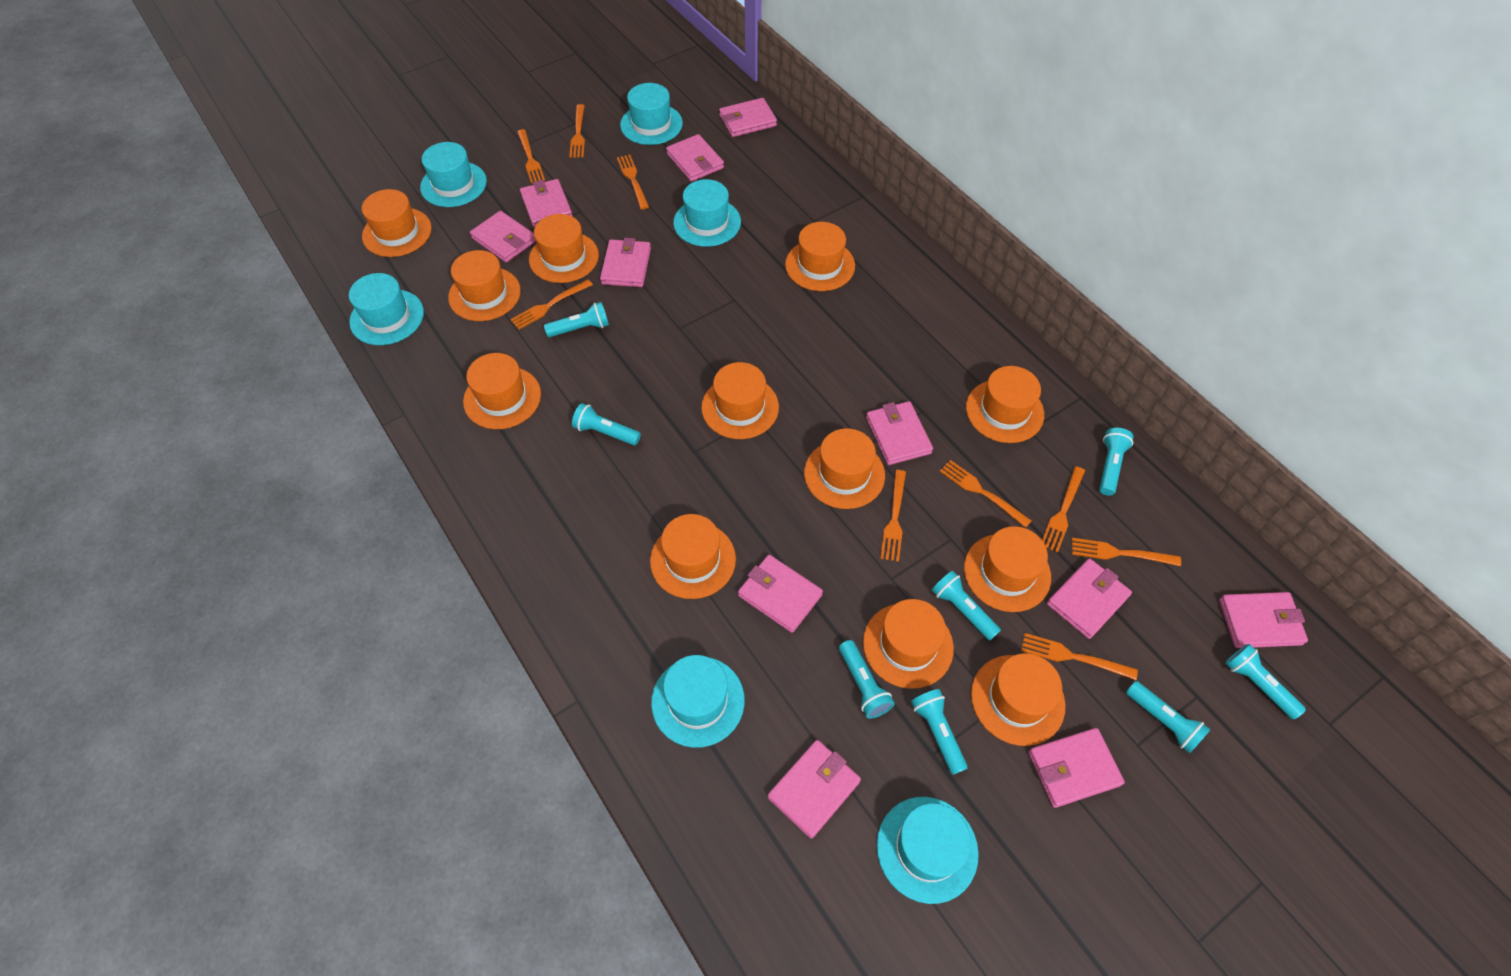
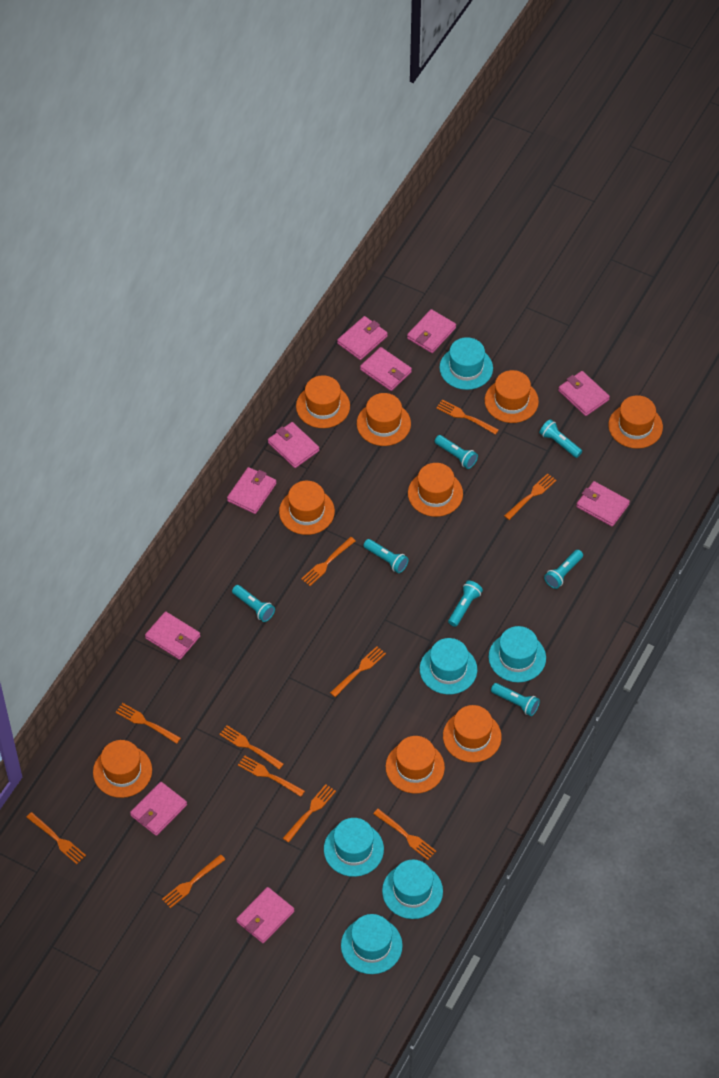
orange fork: 9 -> 11
orange hat: 12 -> 9
pink wallet: 11 -> 10
turquoise flashlight: 8 -> 7

